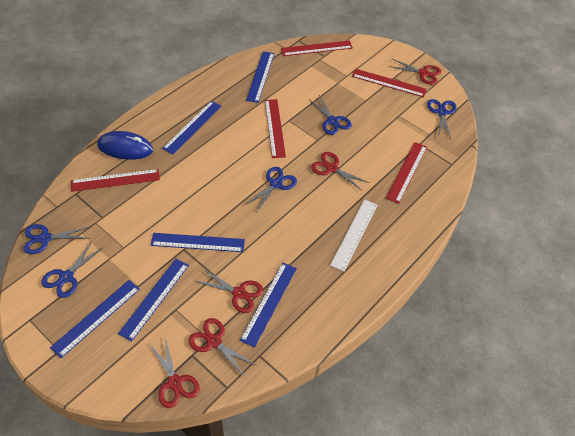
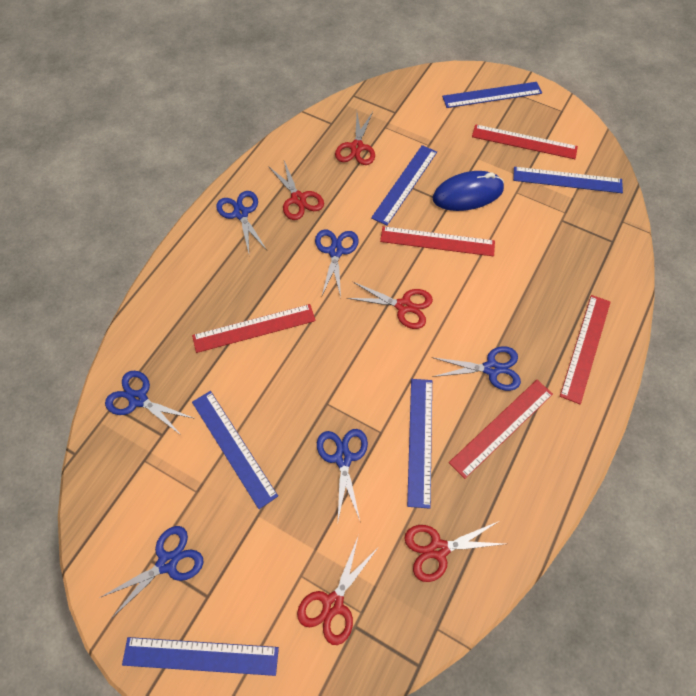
blue scissors: 5 -> 6
white ruler: 1 -> 0

